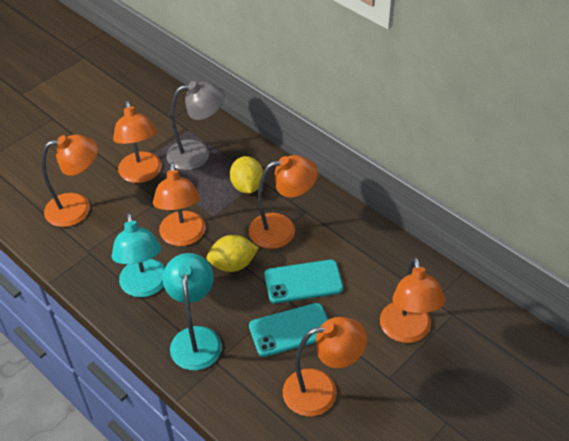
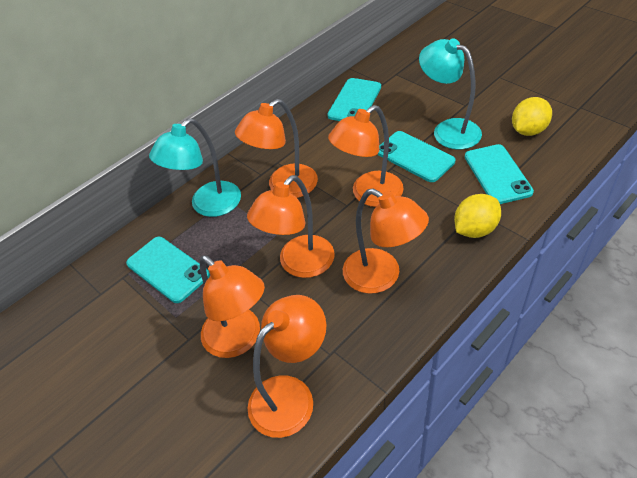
grey lamp: 1 -> 0
turquoise phone: 2 -> 4

